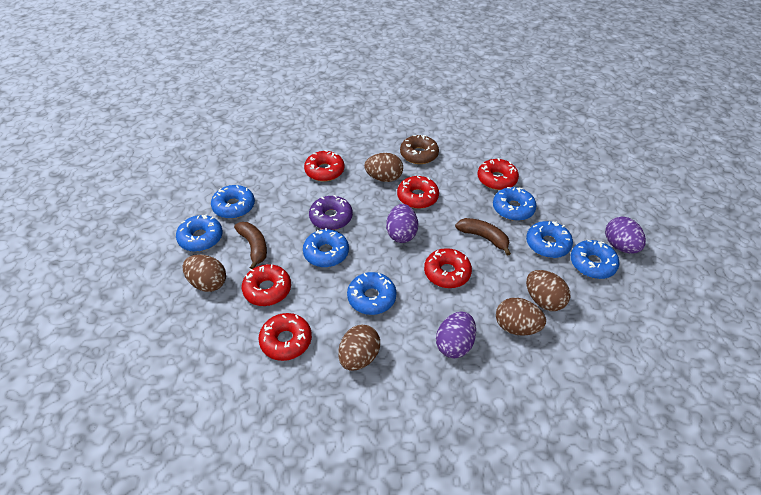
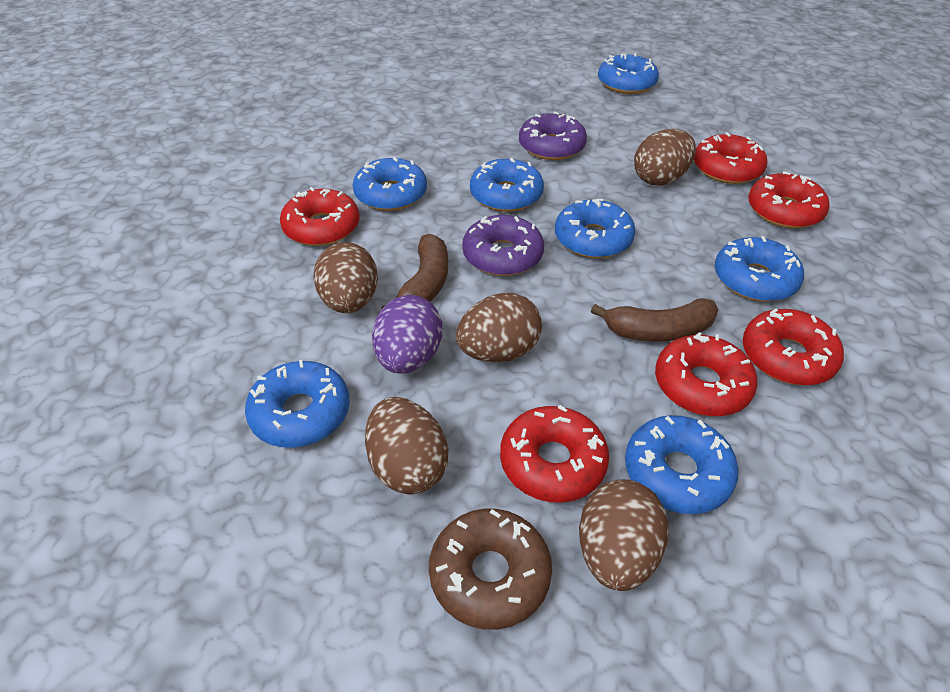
purple donut: 1 -> 2
purple egg: 3 -> 1

